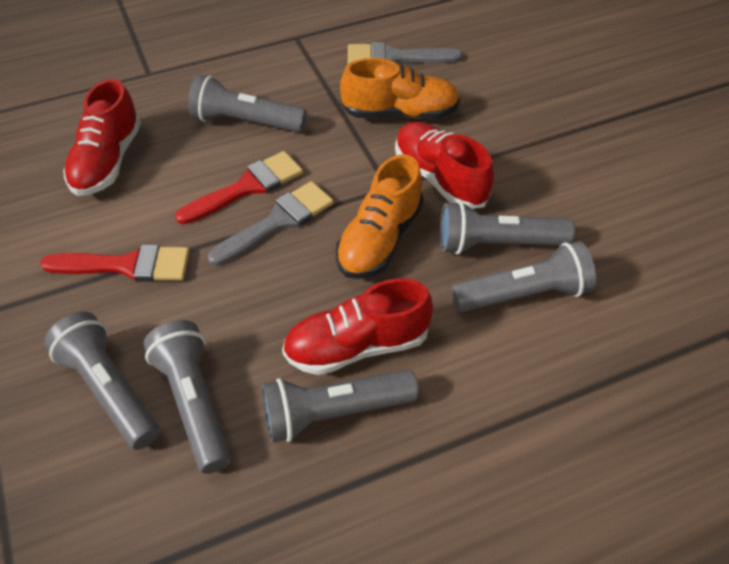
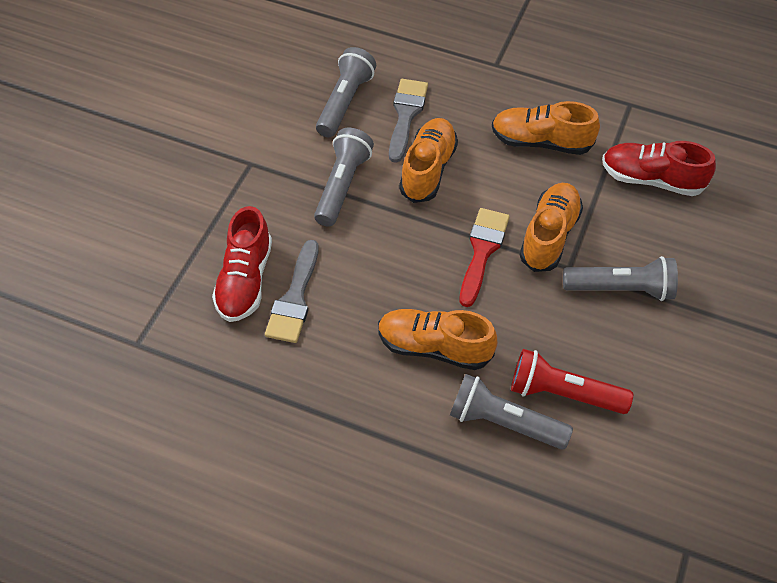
grey flashlight: 6 -> 4
orange shoe: 2 -> 4
red brush: 2 -> 1
red flashlight: 0 -> 1
red shoe: 3 -> 2

